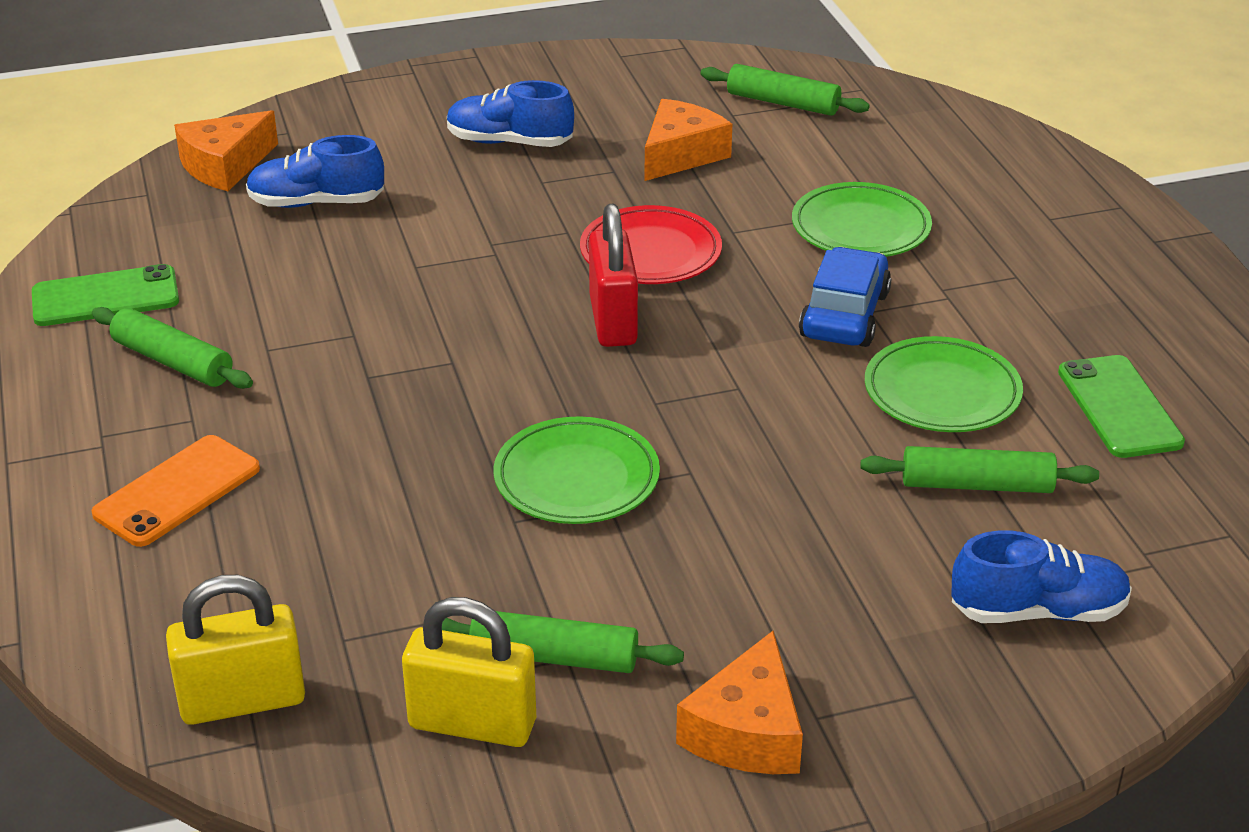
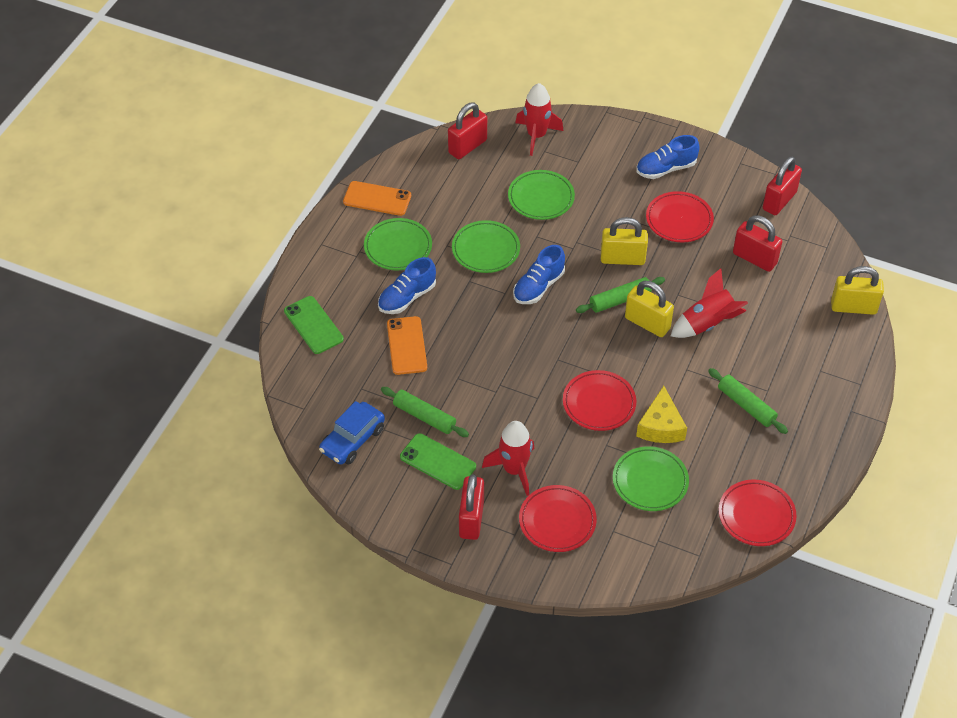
green plate: 3 -> 4
green rolling pin: 4 -> 3
orange cheese: 3 -> 0
orange phone: 1 -> 2
red padlock: 1 -> 4
red plate: 1 -> 4
red rocket: 0 -> 3
yellow cheese: 0 -> 1
yellow padlock: 2 -> 3

